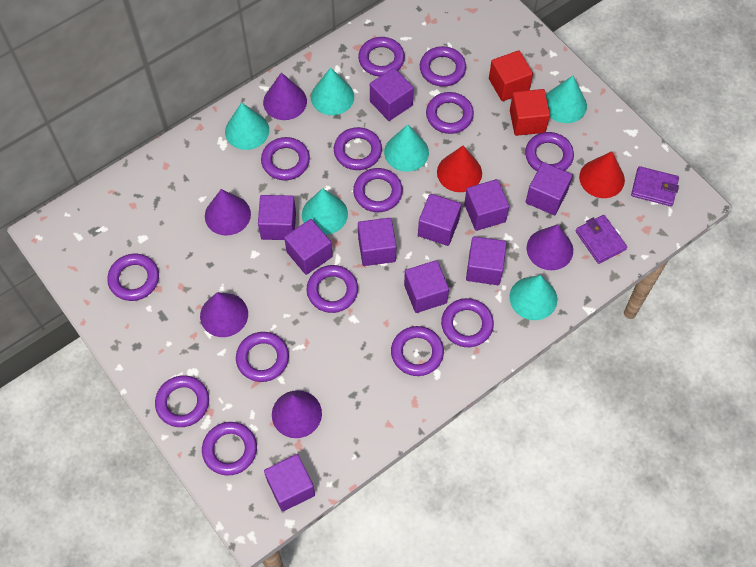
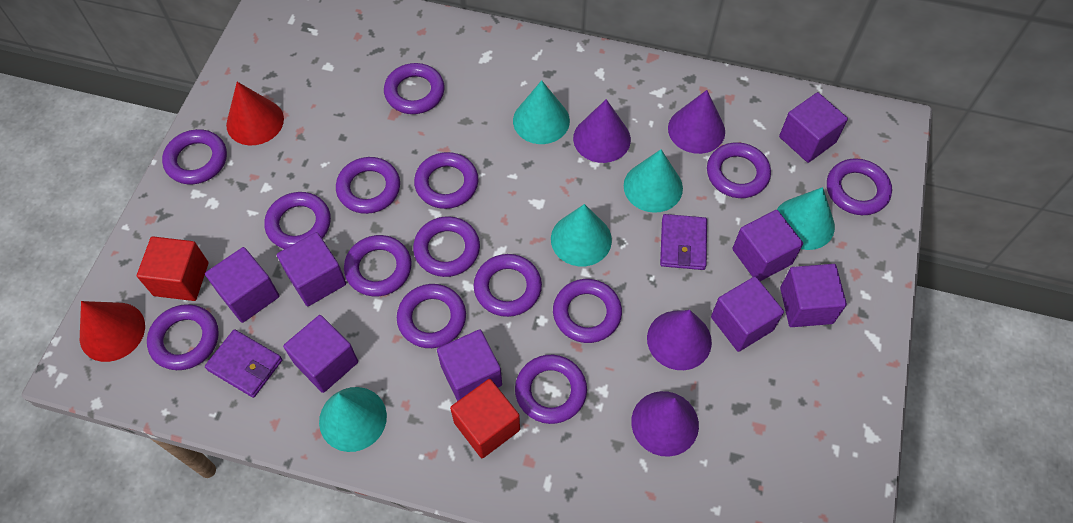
purple cone: 5 -> 4
purple cube: 10 -> 8
turquoise cone: 6 -> 5

